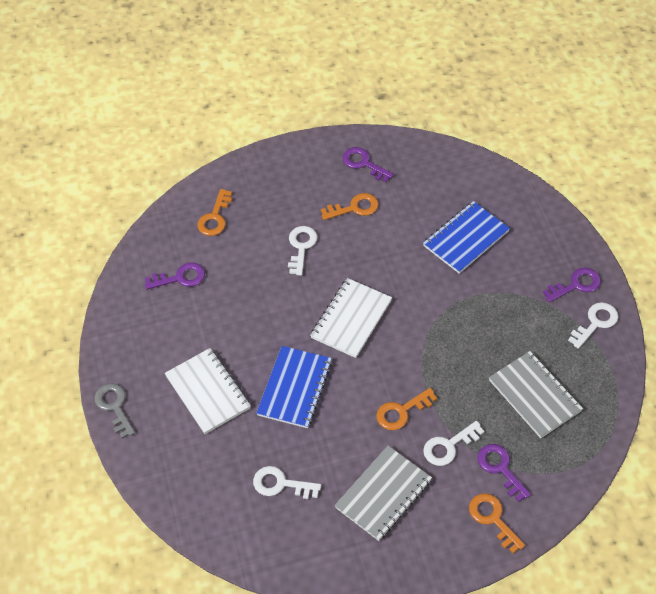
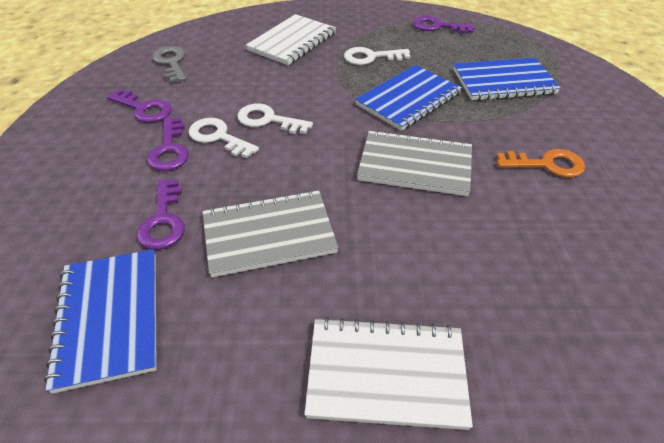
blue notebook: 2 -> 3
orange key: 4 -> 1
white key: 4 -> 3

